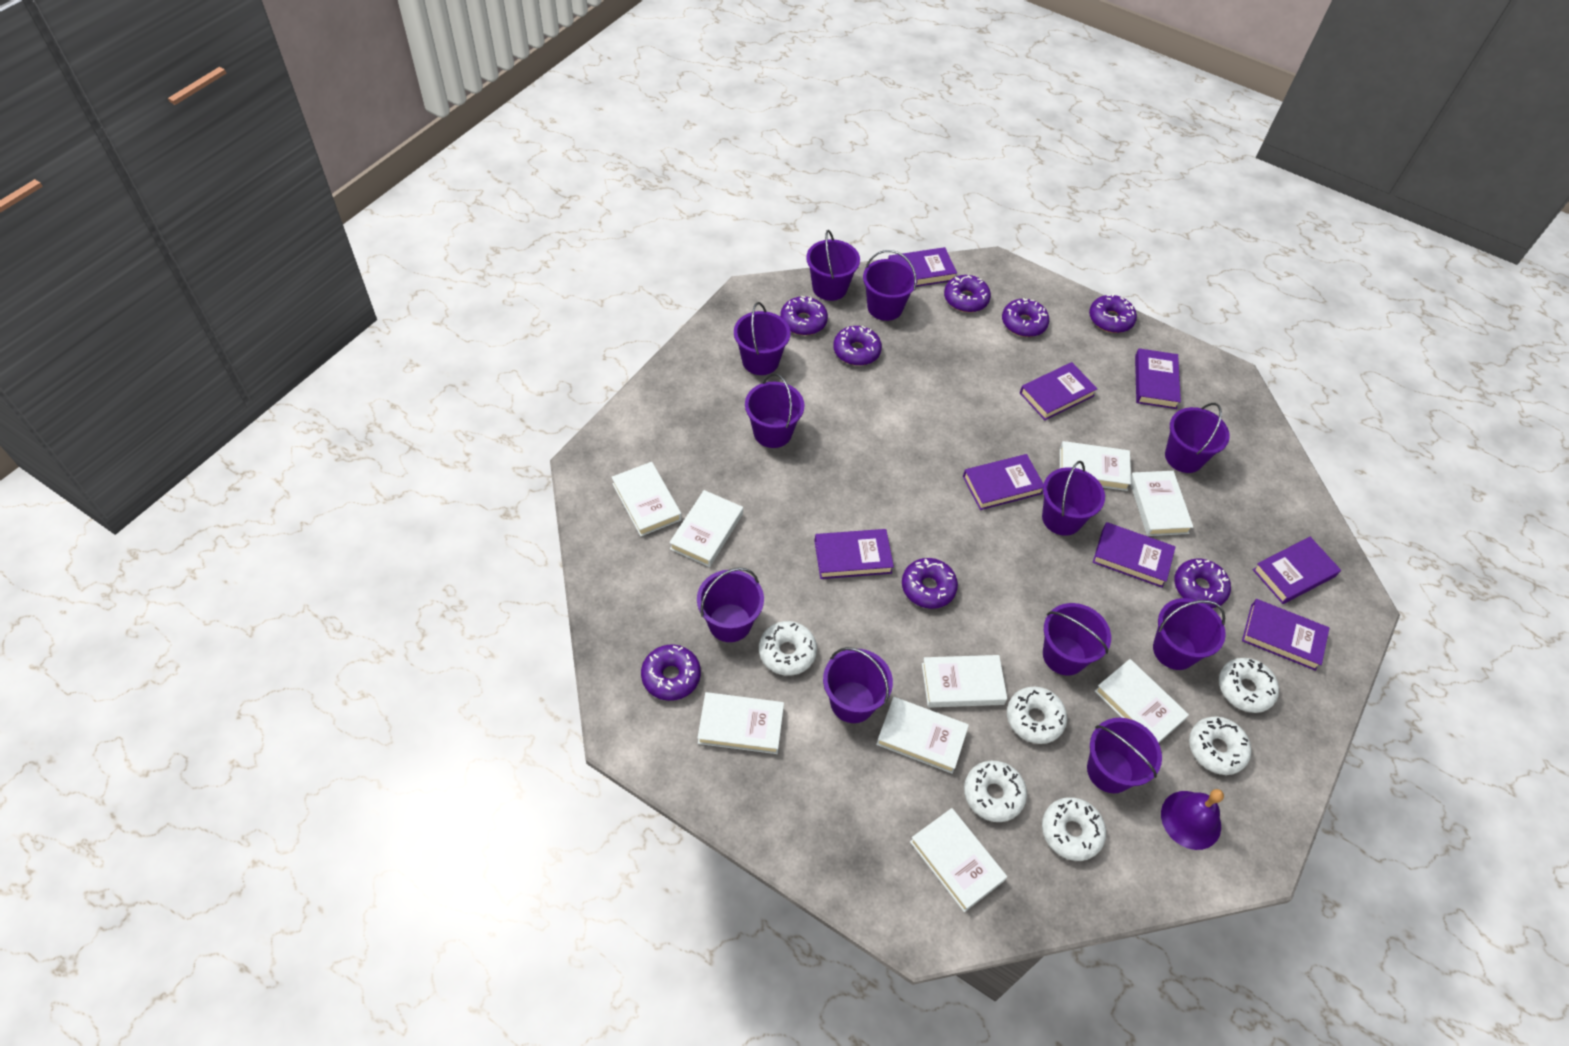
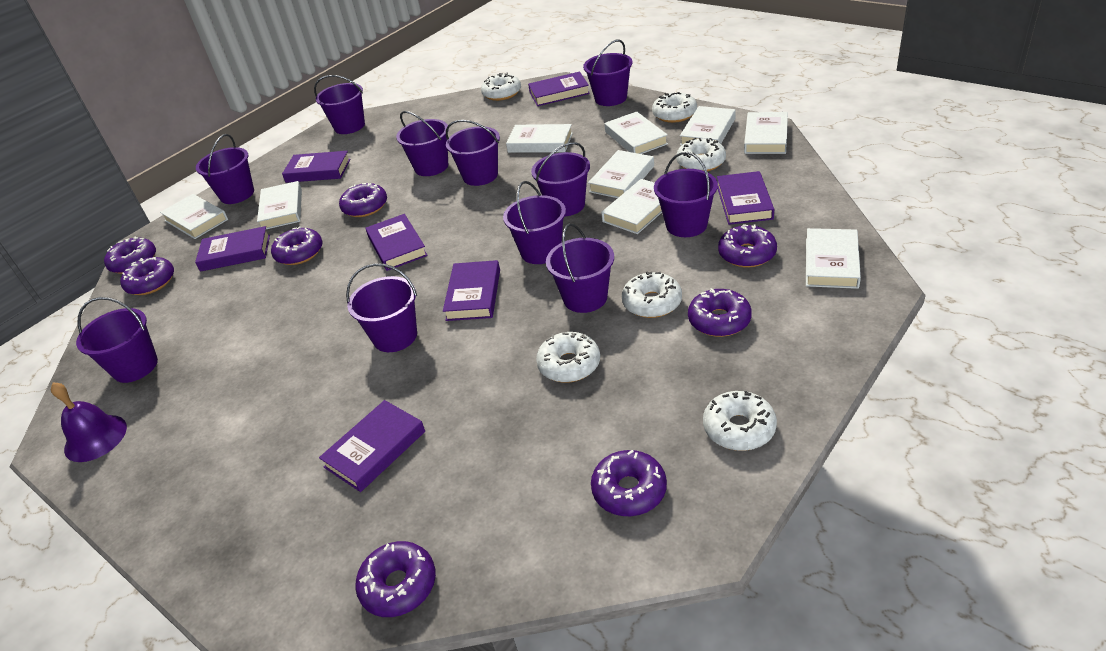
purple book: 8 -> 7

